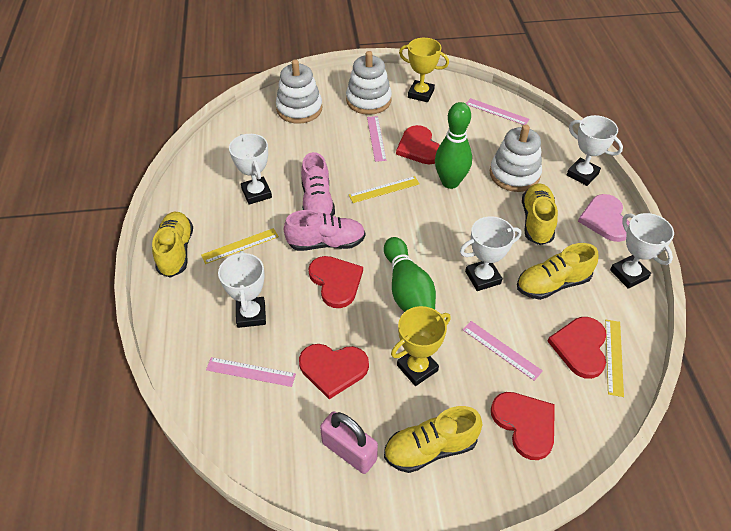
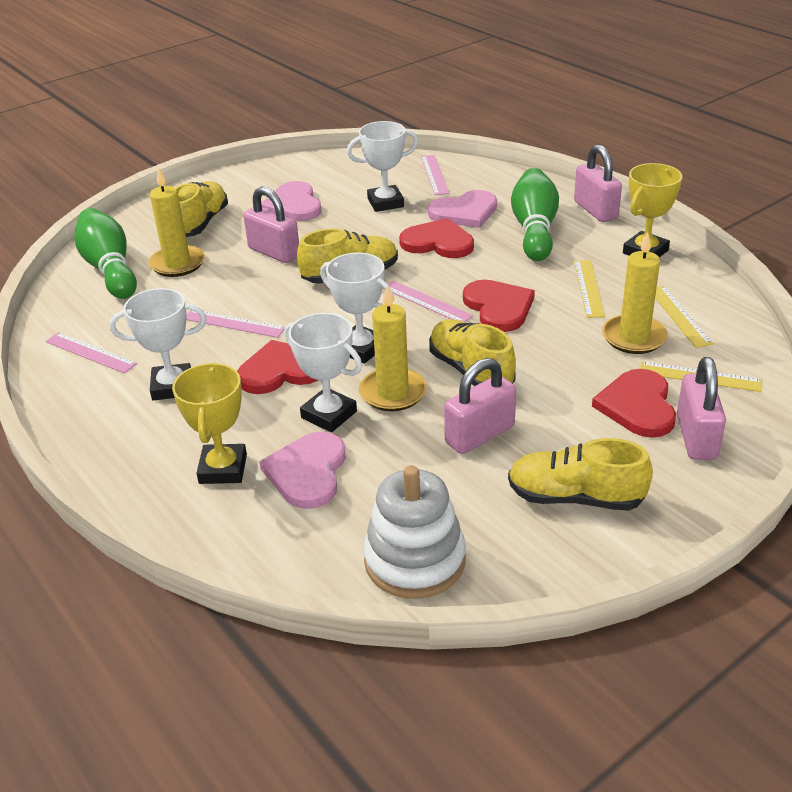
pink heart: 1 -> 3
pink padlock: 1 -> 4
pink shoe: 2 -> 0
red heart: 5 -> 4
white stacking toy: 3 -> 1
white trophy: 5 -> 4
yellow candle: 0 -> 3

